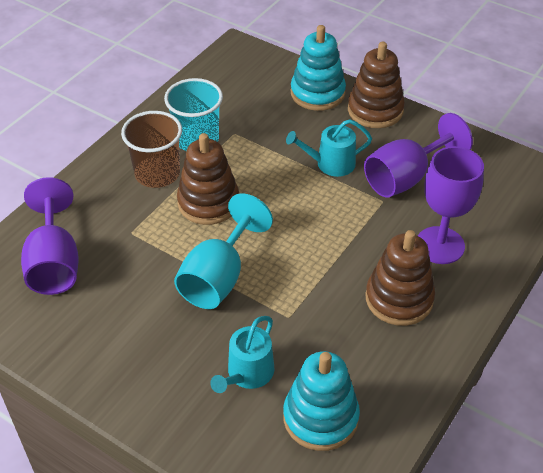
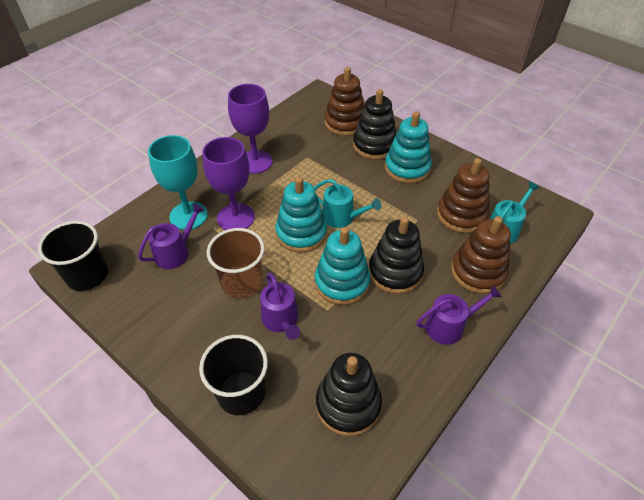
black cup: 0 -> 2
black stacking toy: 0 -> 3
purple goblet: 3 -> 2
purple watering can: 0 -> 3
turquoise cup: 1 -> 0
turquoise stacking toy: 2 -> 3

